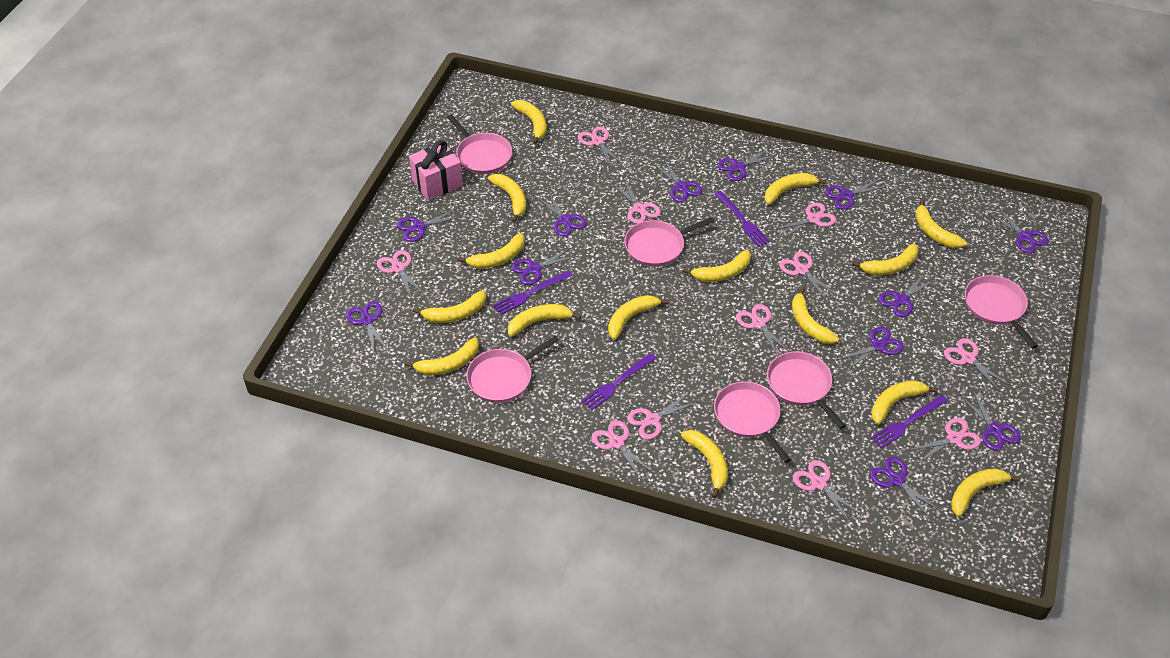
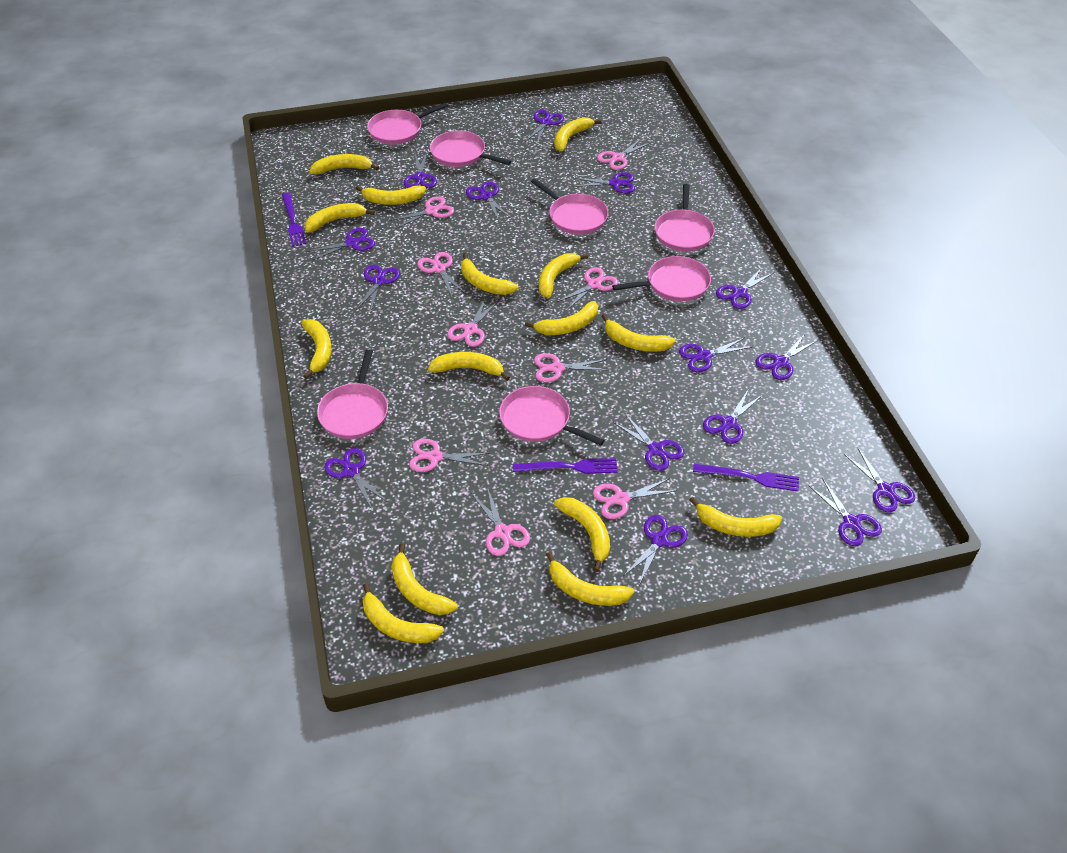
pink gift: 1 -> 0
pink pan: 6 -> 7
pink scissors: 11 -> 9
purple fork: 4 -> 3
purple scissors: 12 -> 15

